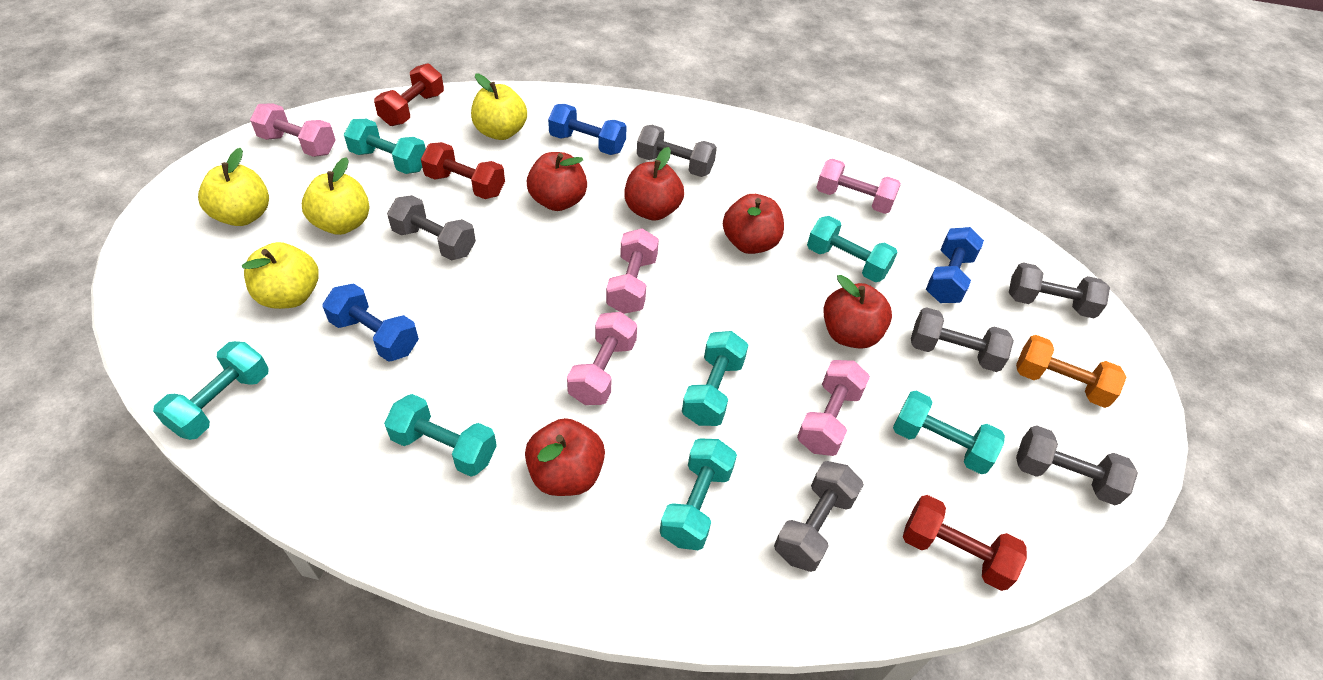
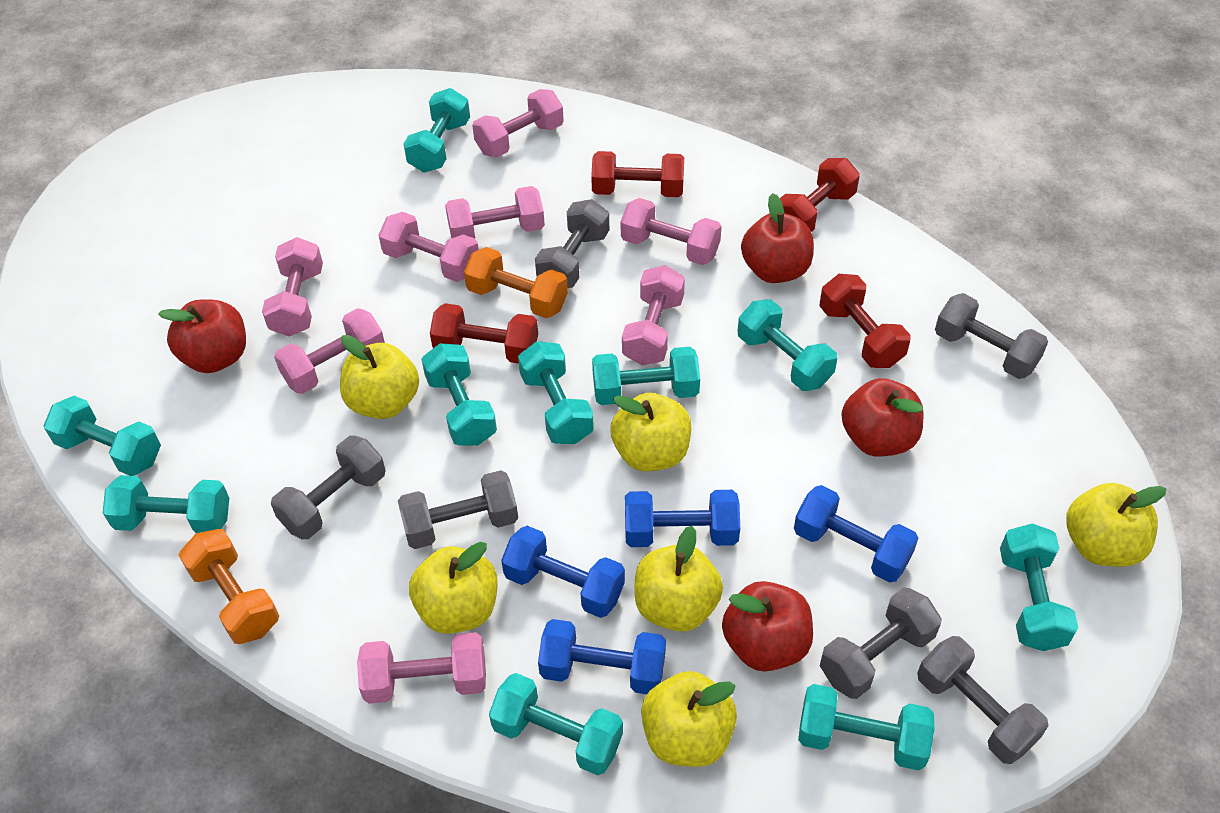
blue dumbbell: 3 -> 4
orange dumbbell: 1 -> 2
pink dumbbell: 5 -> 8
red apple: 5 -> 4
red dumbbell: 3 -> 4
turquoise dumbbell: 7 -> 10
yellow apple: 4 -> 6

